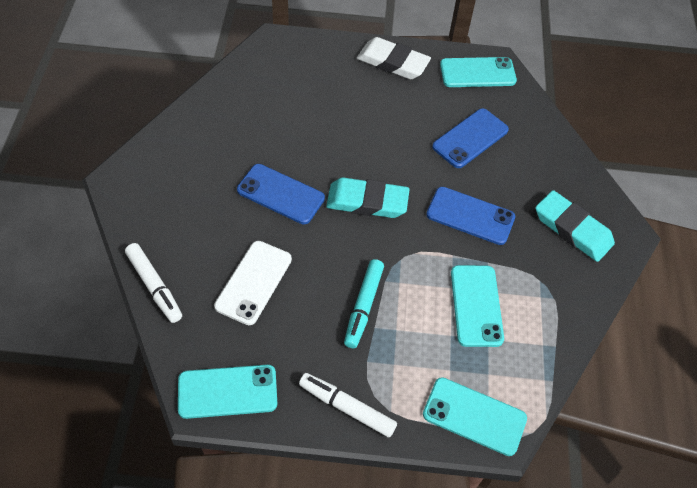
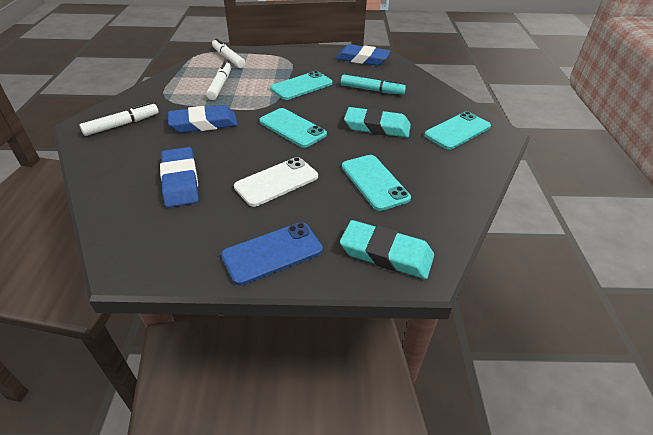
blue eraser: 0 -> 3
blue phone: 3 -> 1
white eraser: 1 -> 0
white marker: 2 -> 3

